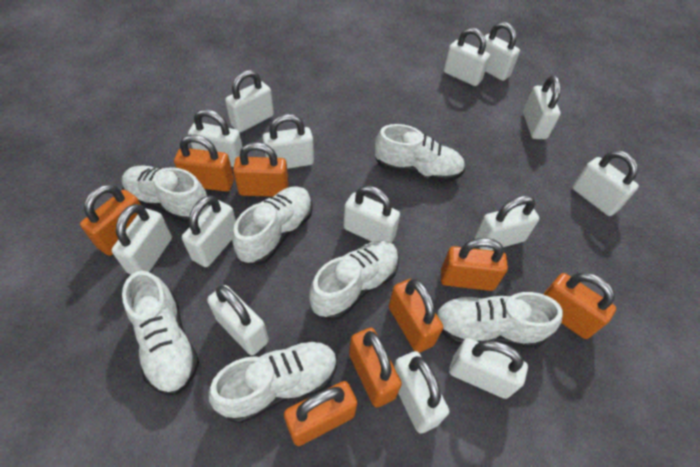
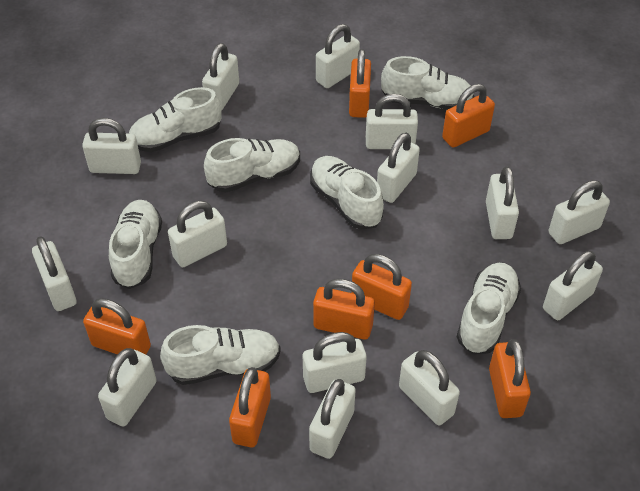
orange padlock: 8 -> 7

